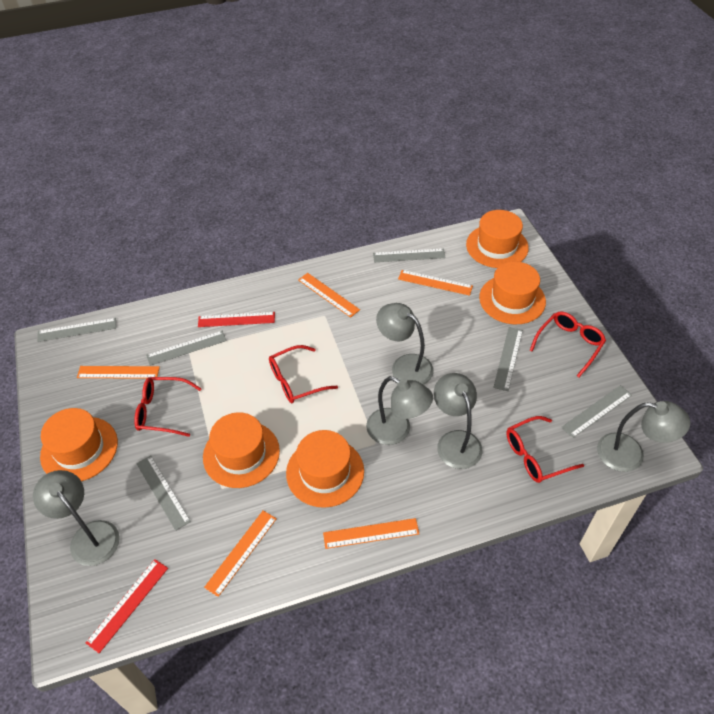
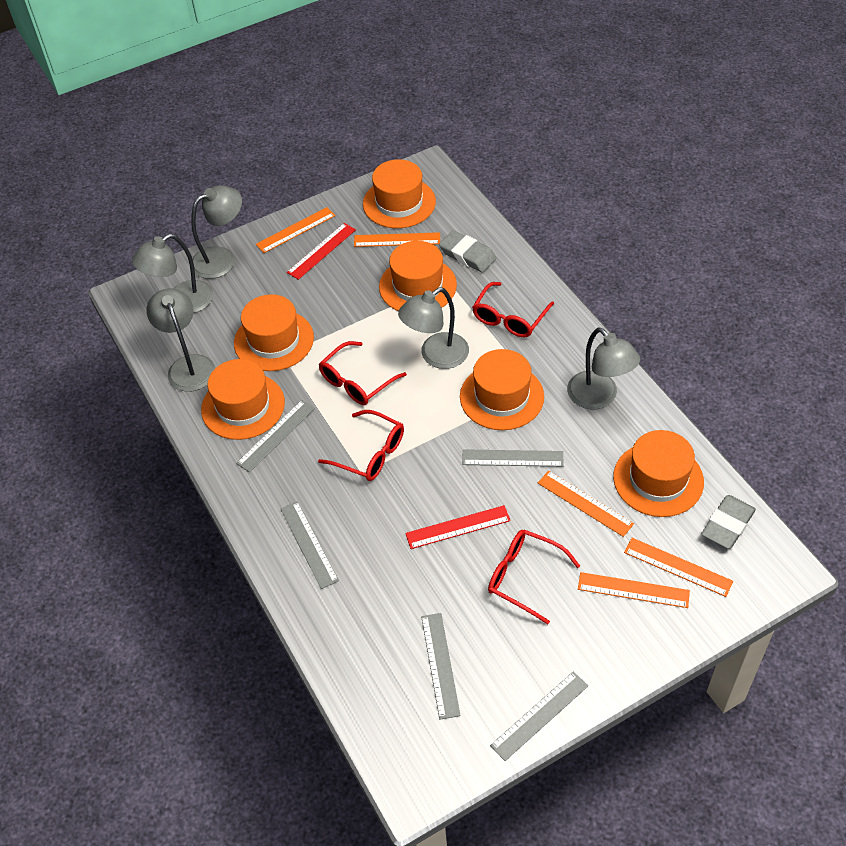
grey eraser: 0 -> 2
grey ruler: 6 -> 5
orange hat: 5 -> 6

